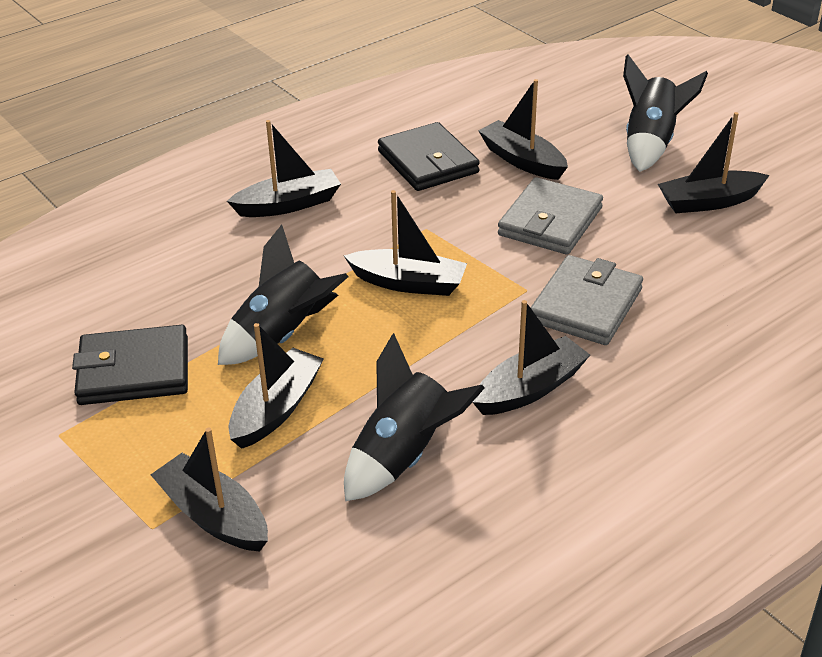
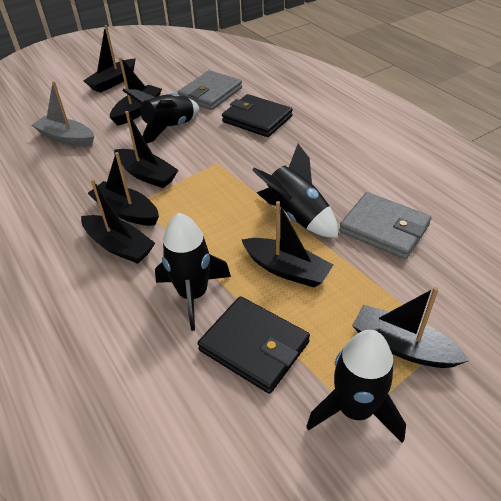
black rocket: 3 -> 4
grey boat: 0 -> 1

